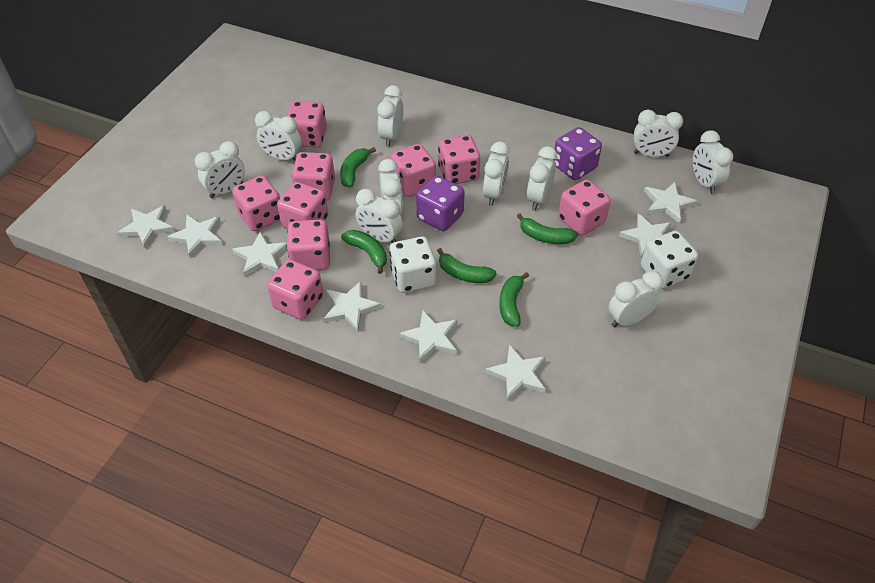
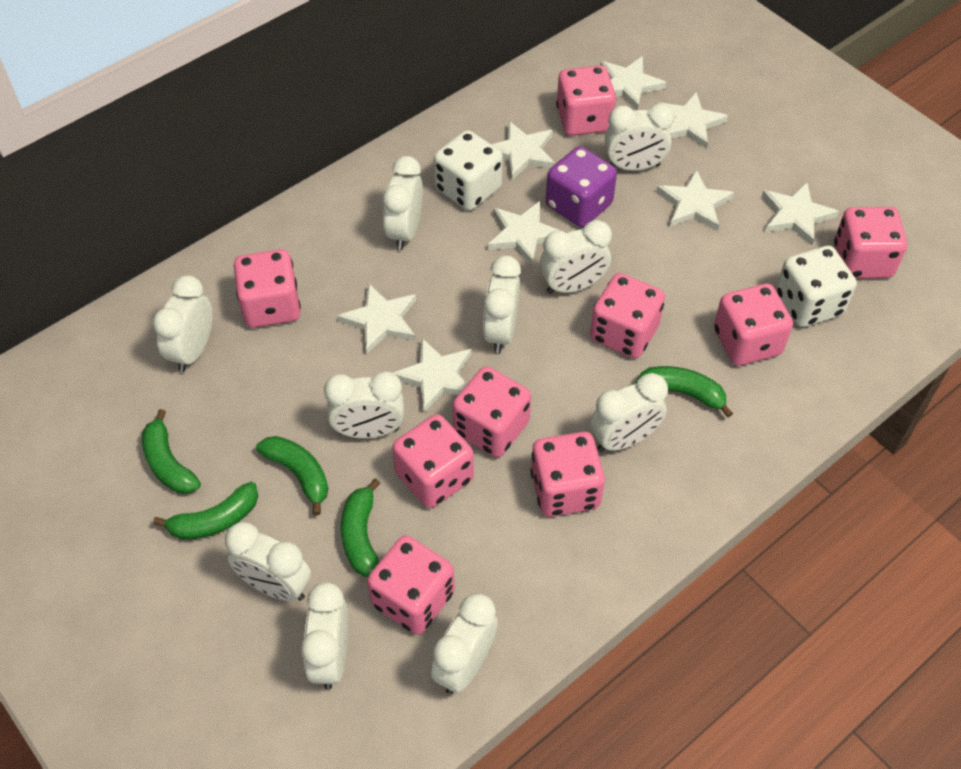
purple dice: 2 -> 1

